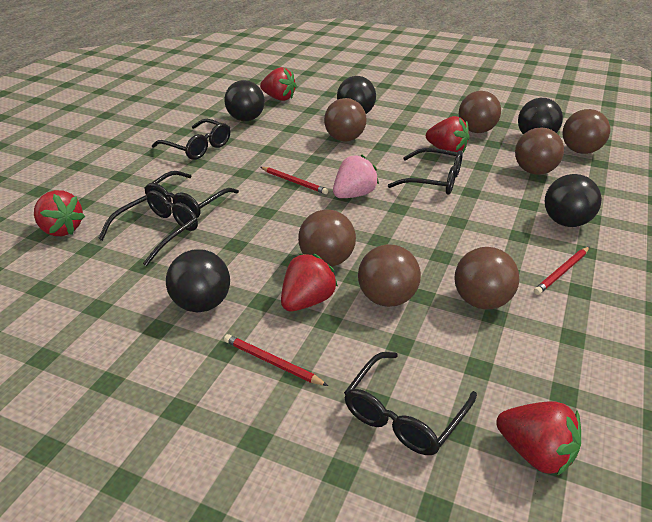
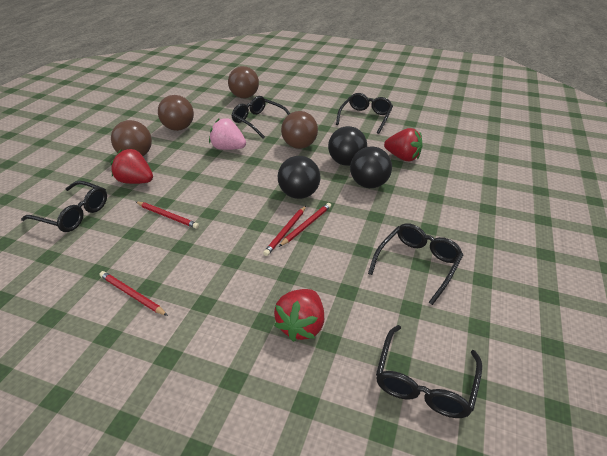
black ball: 5 -> 3
brown ball: 7 -> 4
red pencil: 3 -> 4
red strawberry: 5 -> 3

